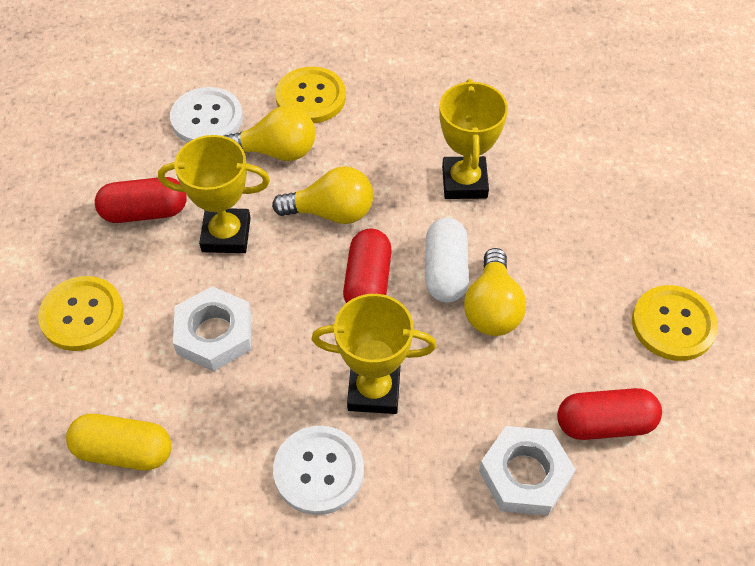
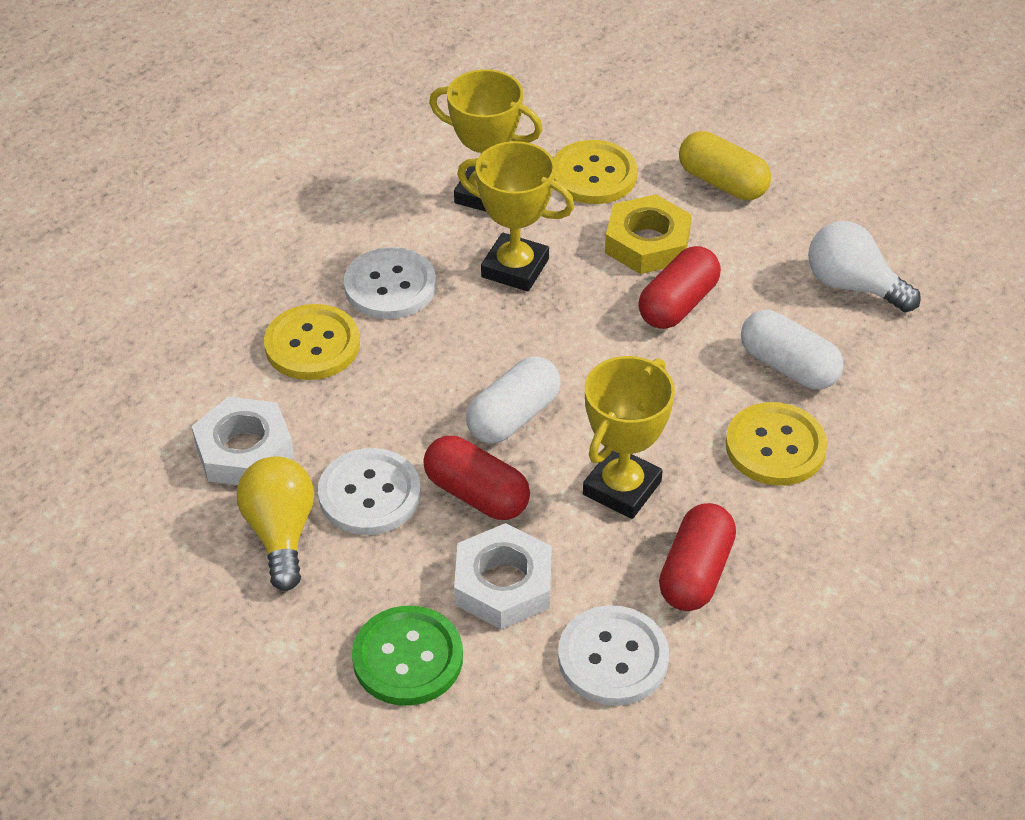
green button: 0 -> 1
white button: 2 -> 3
white capsule: 1 -> 2
white light bulb: 0 -> 1
yellow light bulb: 3 -> 1
yellow nut: 0 -> 1

